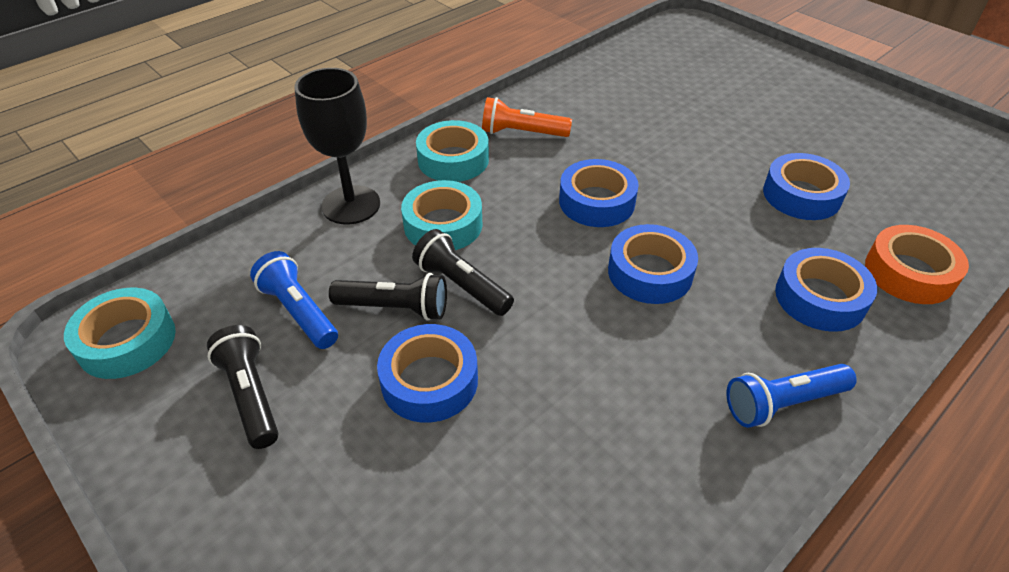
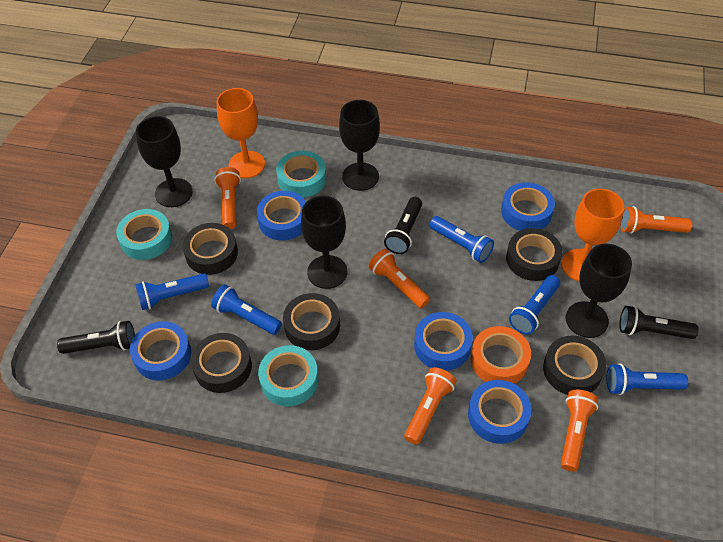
black goblet: 1 -> 4
black tape: 0 -> 5
blue flashlight: 2 -> 5
orange flashlight: 1 -> 5
orange goblet: 0 -> 2

